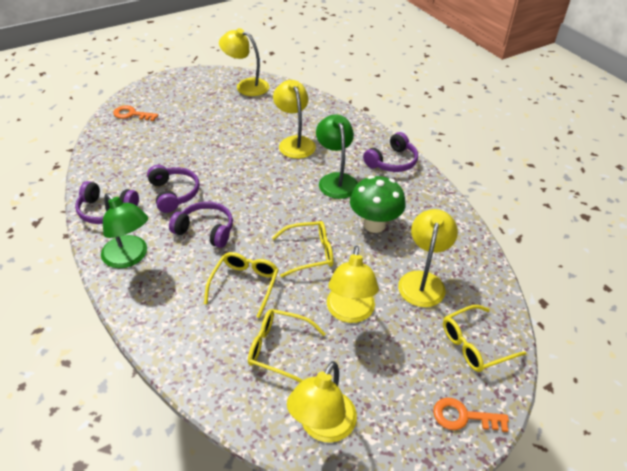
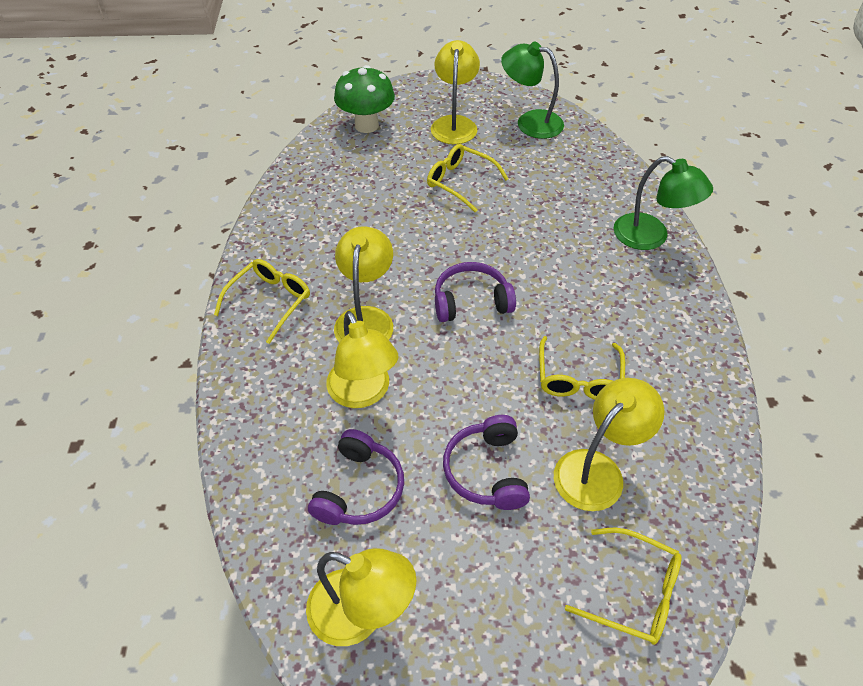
orange key: 2 -> 0
purple headphones: 4 -> 3

